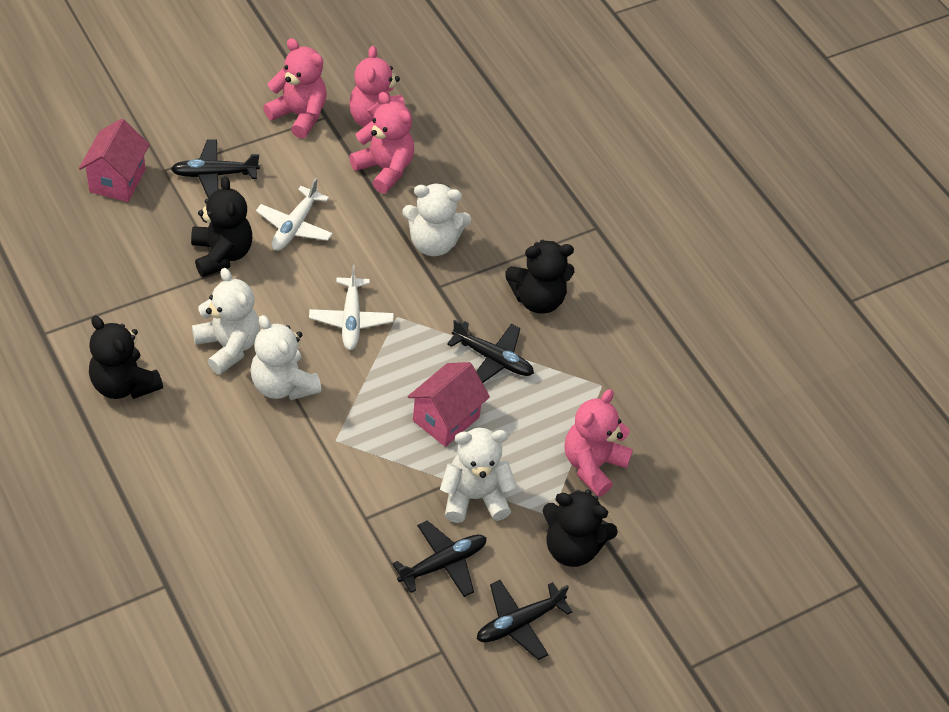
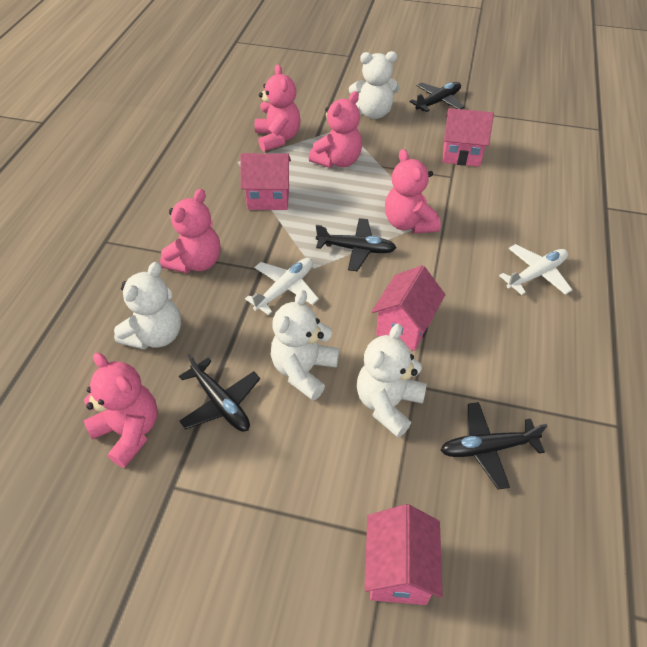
black teddy bear: 4 -> 0
pink house: 2 -> 4
pink teddy bear: 4 -> 5

